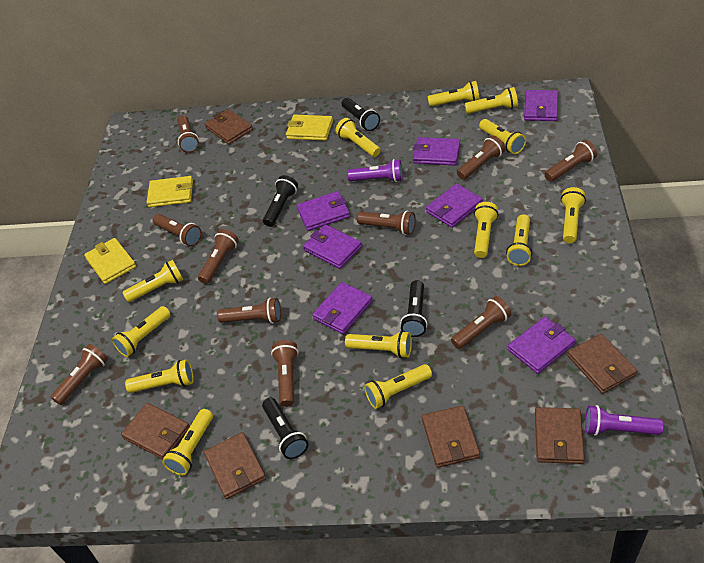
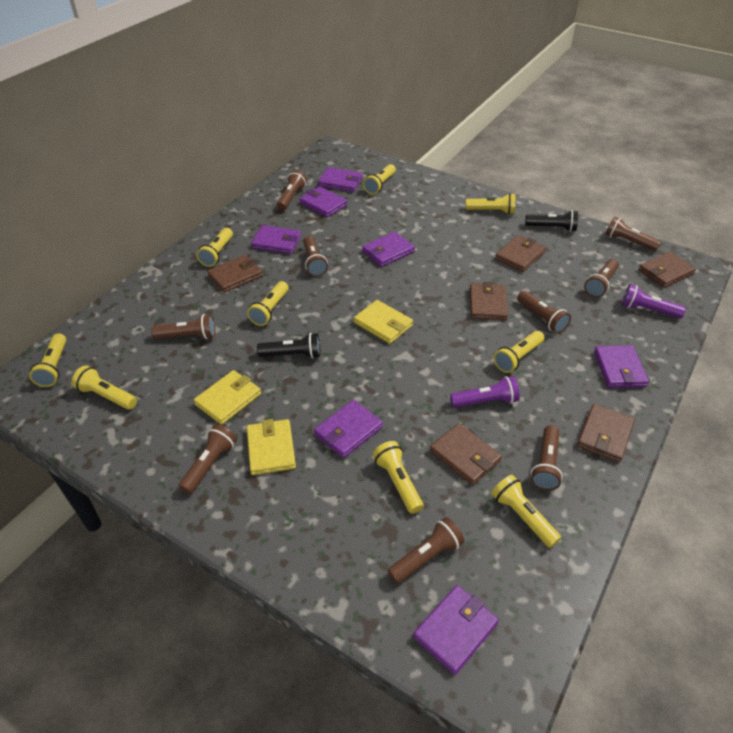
black flashlight: 4 -> 2
brown flashlight: 10 -> 9
yellow flashlight: 13 -> 9

